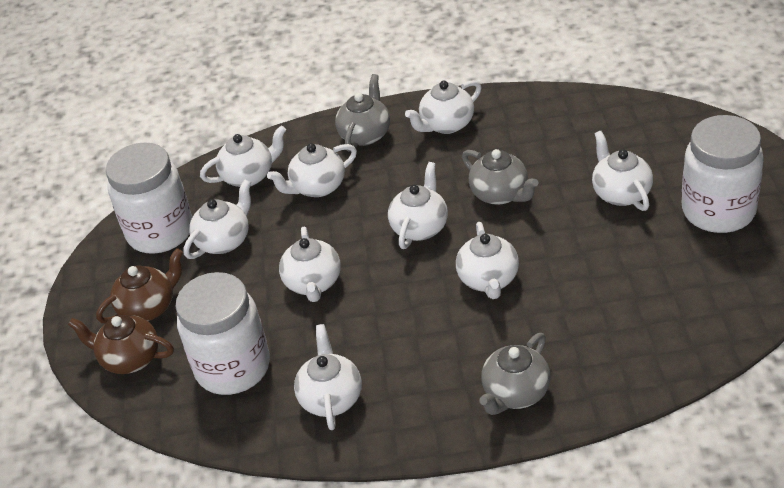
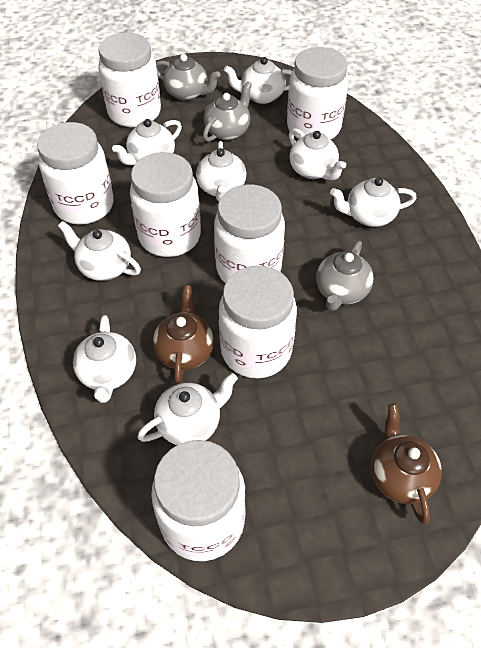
white jar: 3 -> 7
white teapot: 9 -> 8

